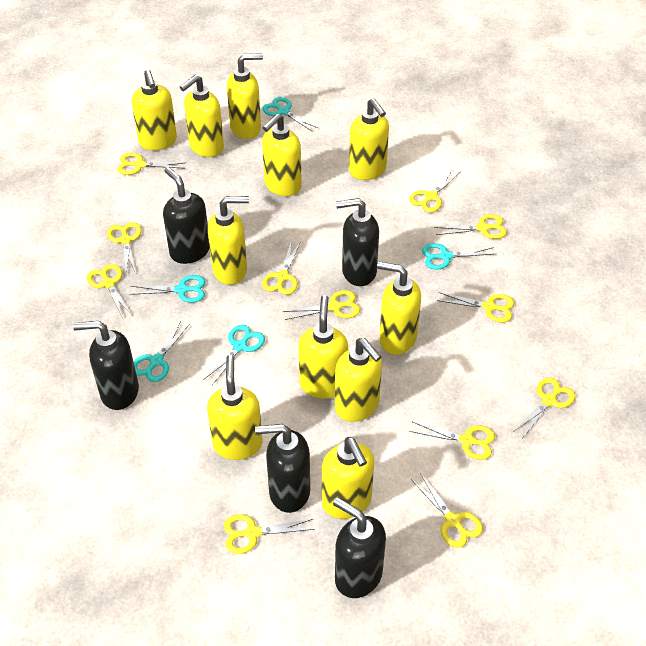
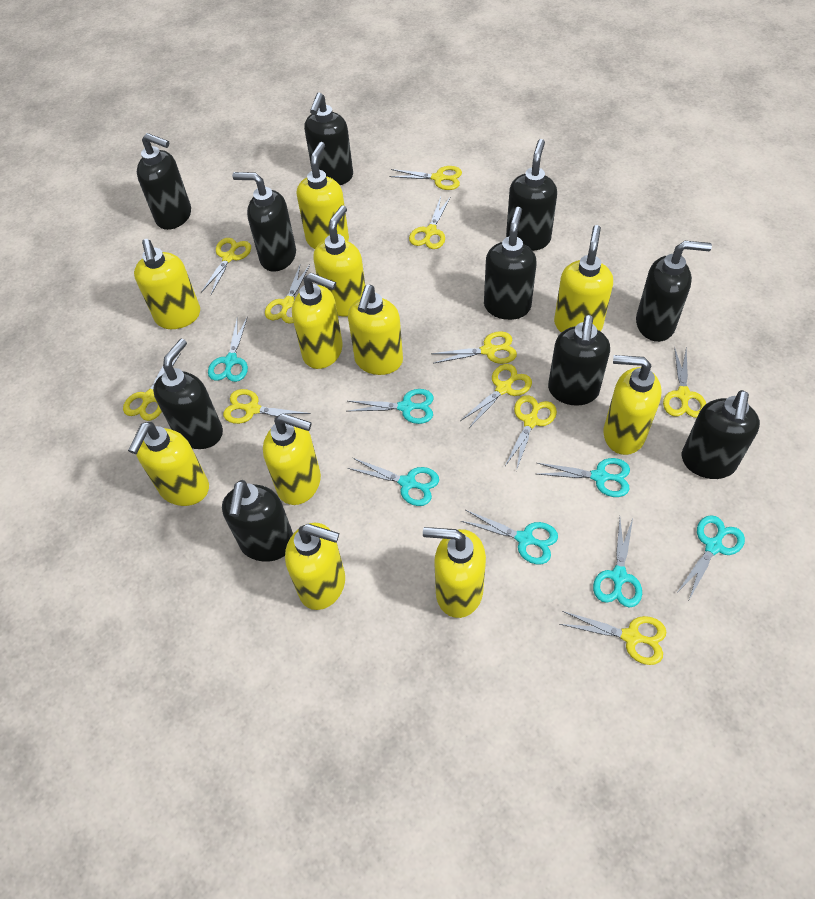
black soap dispenser: 5 -> 10
turquoise scissors: 5 -> 7
yellow scissors: 12 -> 11

